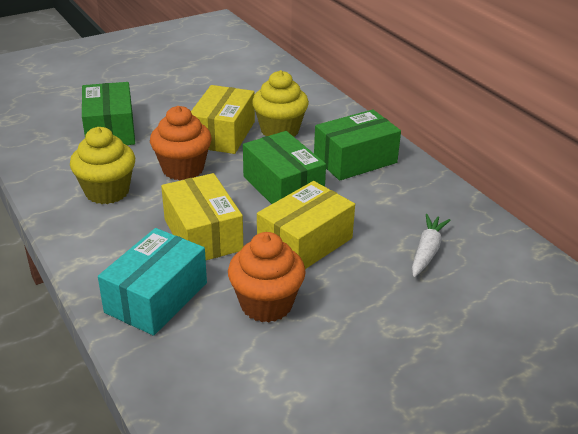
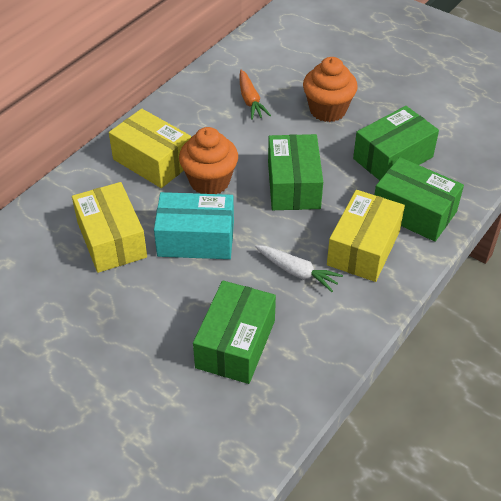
green box: 3 -> 4
orange carrot: 0 -> 1
yellow cupcake: 2 -> 0

